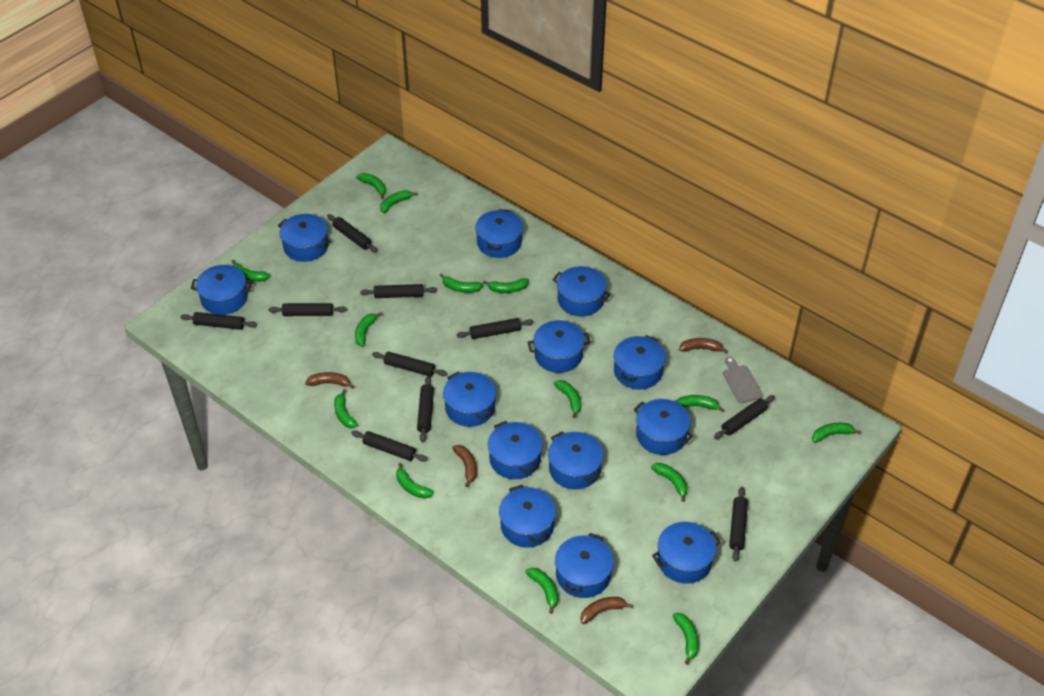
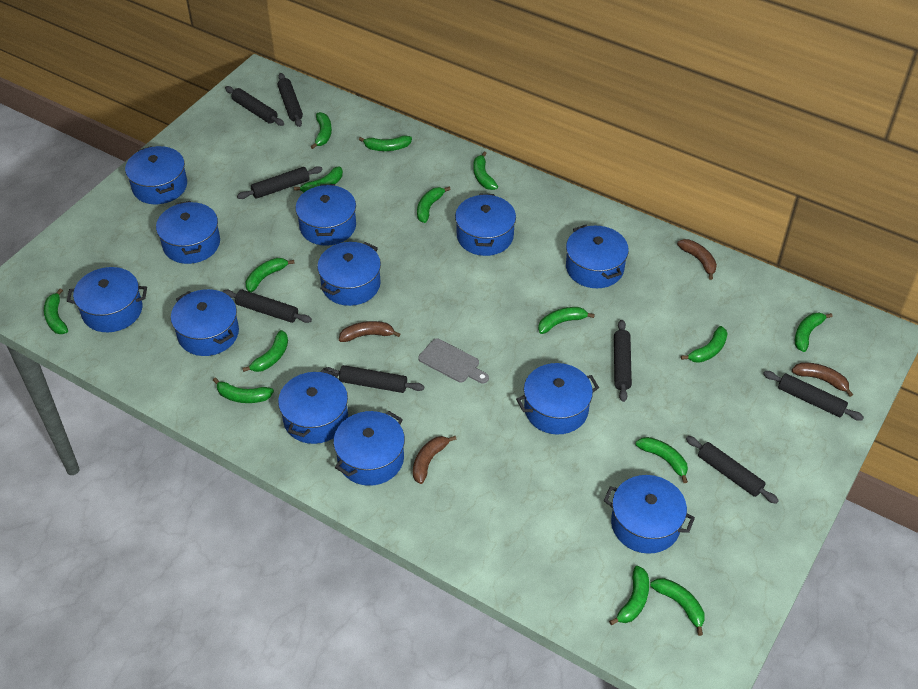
black rolling pin: 10 -> 8
blue pot: 13 -> 12
green banana: 14 -> 15

